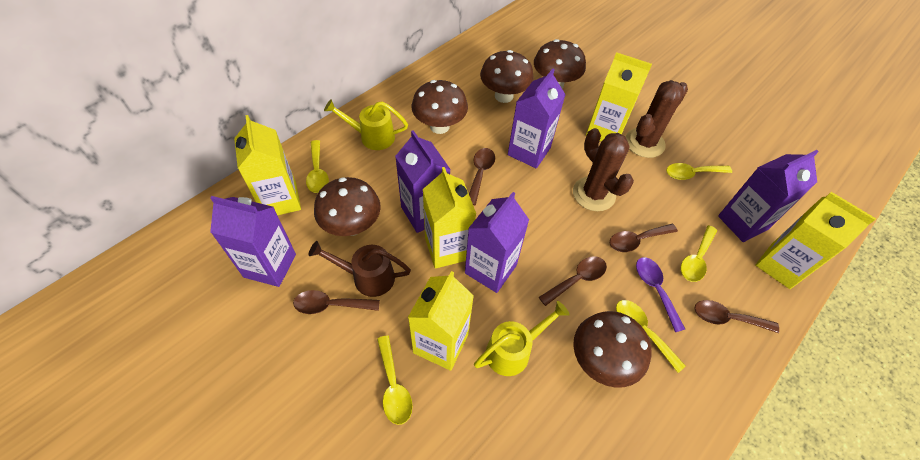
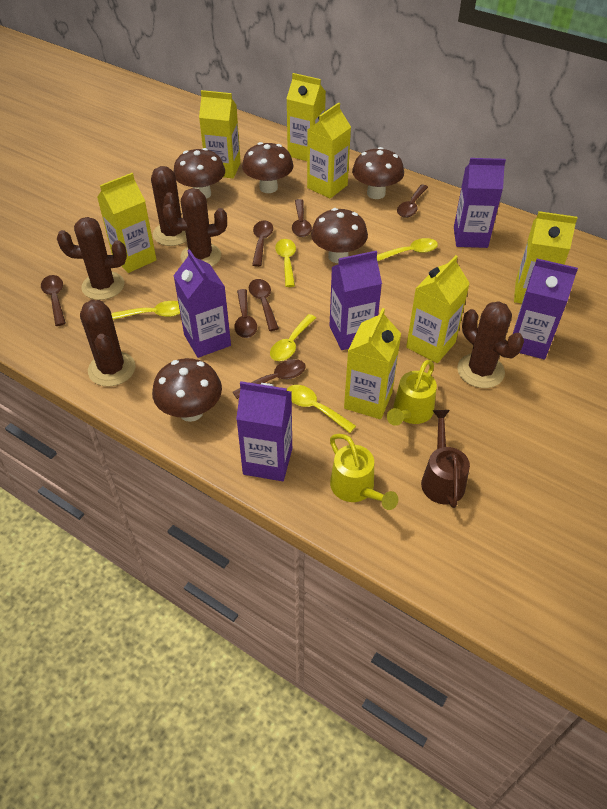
brown cactus: 2 -> 5
brown spoon: 5 -> 7
purple spoon: 1 -> 0
yellow carton: 5 -> 7

